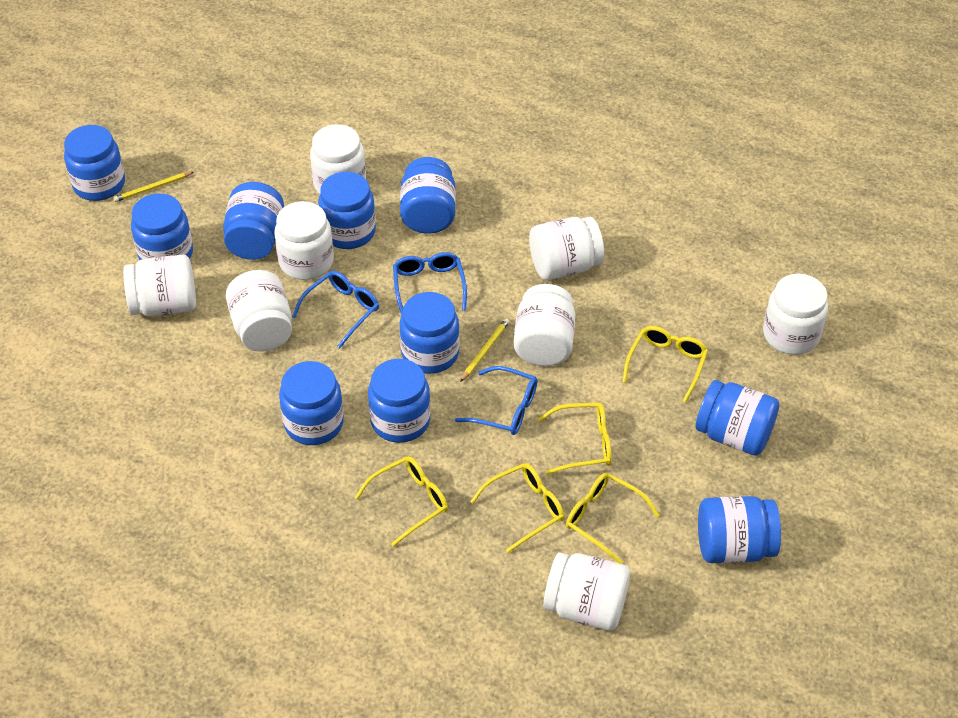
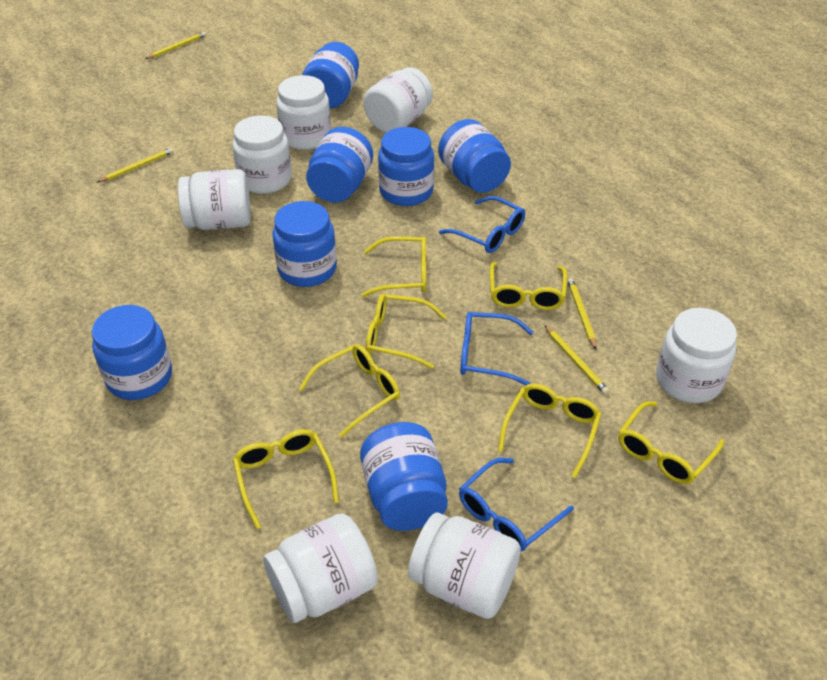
blue jar: 10 -> 7
white jar: 8 -> 7
yellow glasses: 5 -> 7
yellow pencil: 2 -> 4

